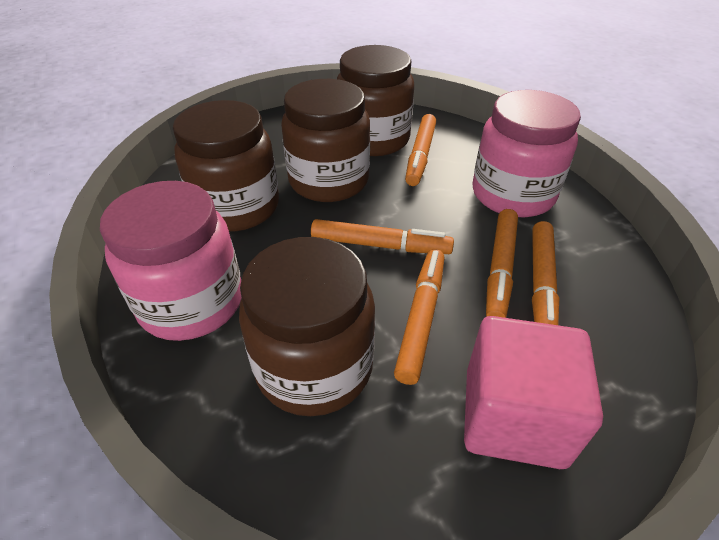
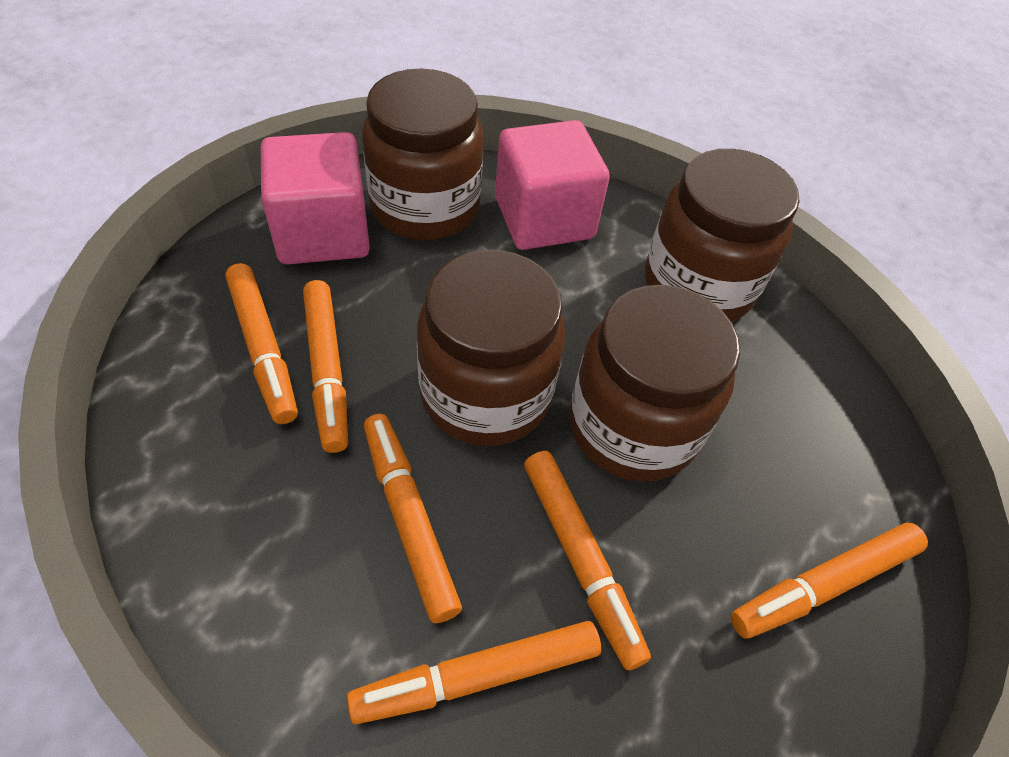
orange marker: 5 -> 6
pink cube: 1 -> 2
pink jar: 2 -> 0

